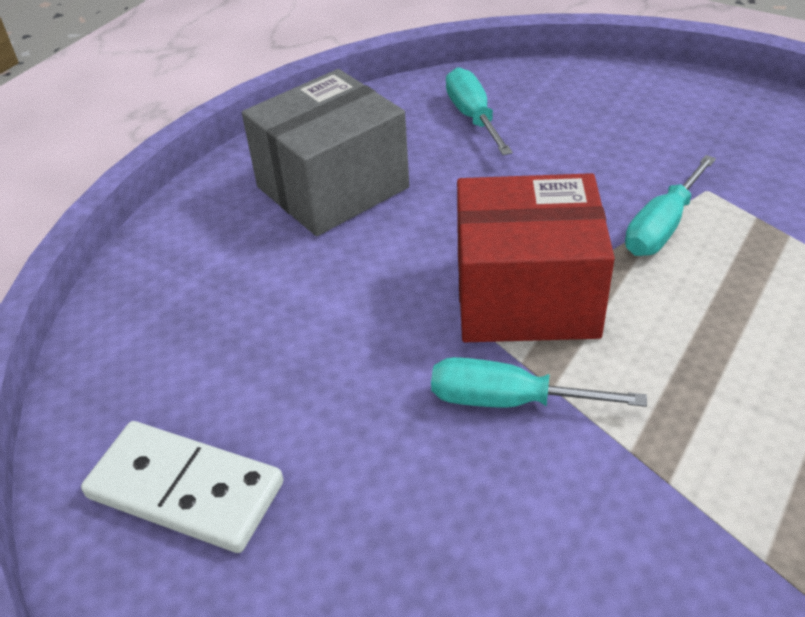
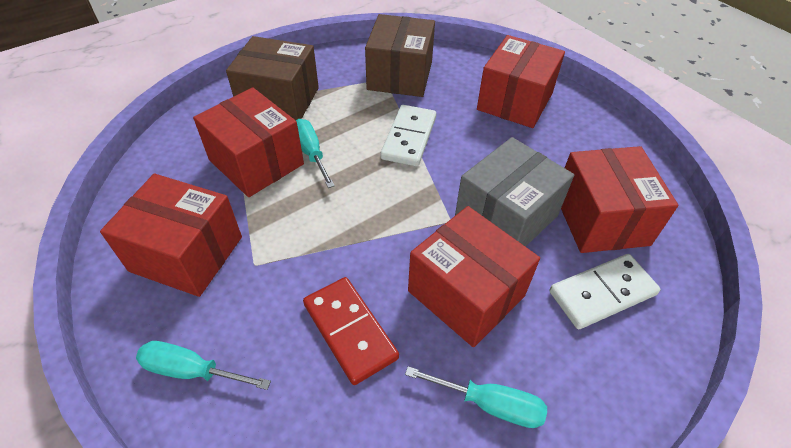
brown box: 0 -> 2
red box: 1 -> 5
red domino: 0 -> 1
white domino: 1 -> 2

